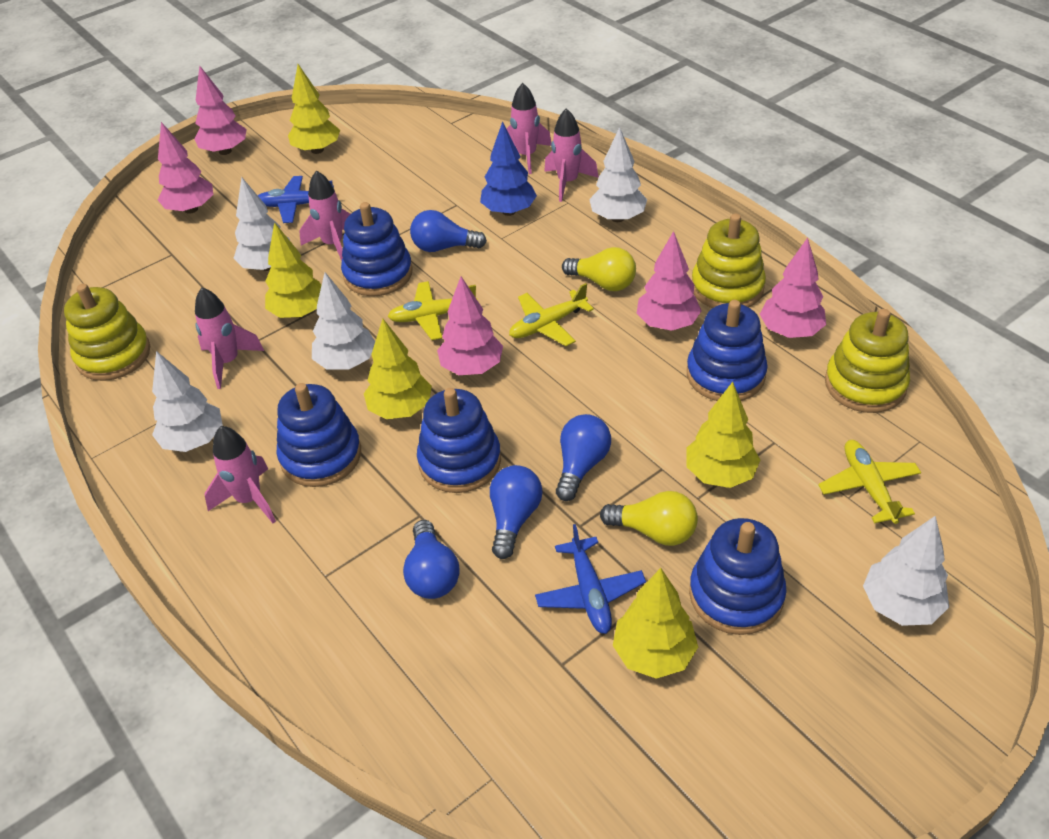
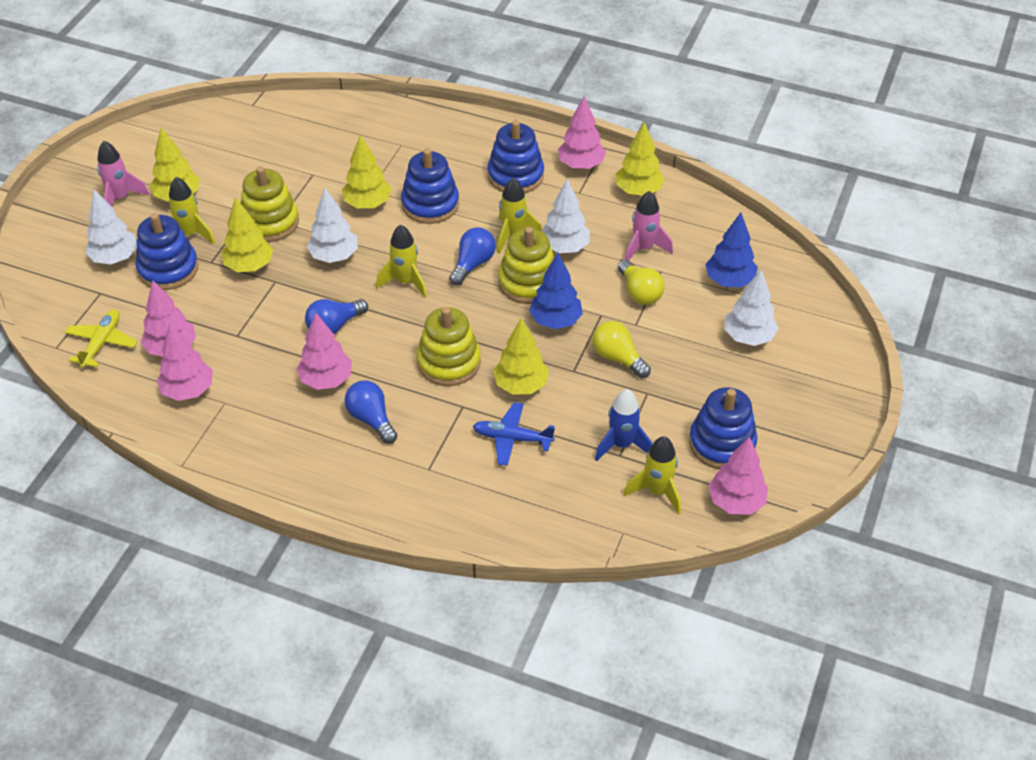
blue light bulb: 4 -> 3
blue plane: 2 -> 1
blue rocket: 0 -> 1
blue stacking toy: 5 -> 4
blue tree: 1 -> 2
pink rocket: 5 -> 2
white tree: 5 -> 4
yellow plane: 3 -> 1
yellow rocket: 0 -> 4

